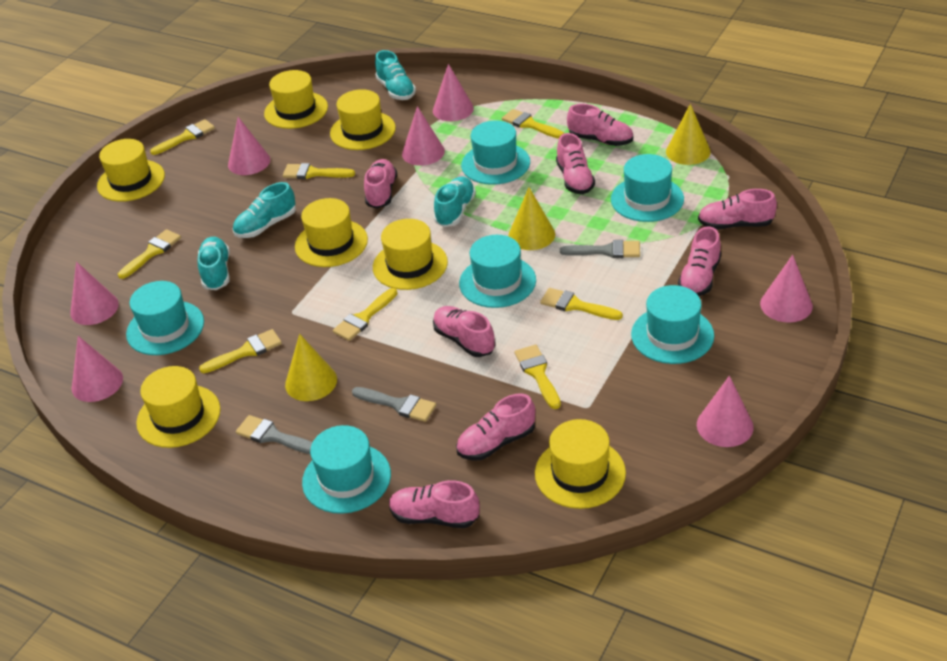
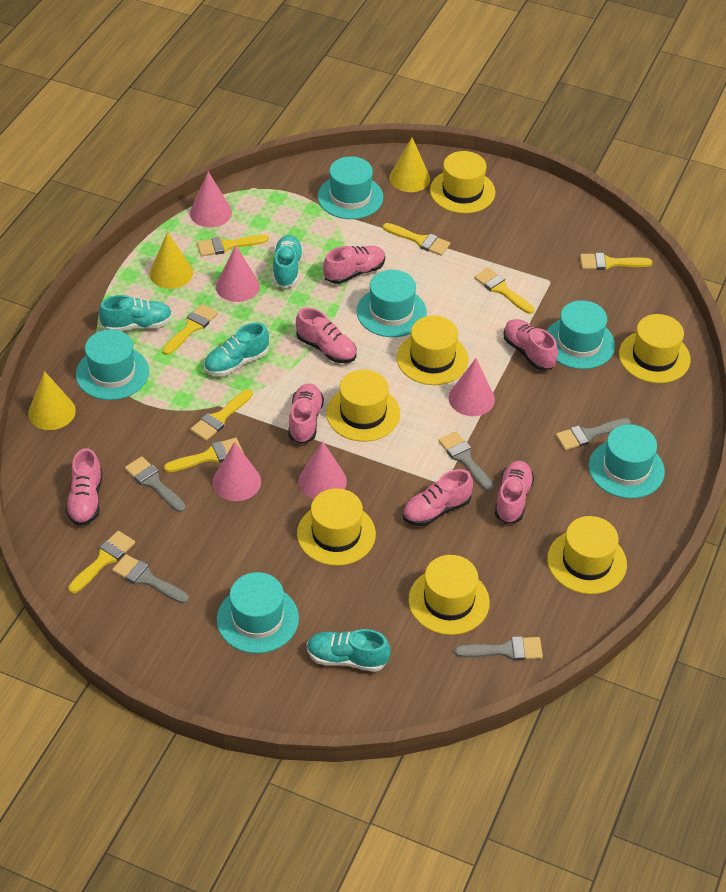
grey brush: 3 -> 5
pink cone: 7 -> 5
pink shoe: 8 -> 7

